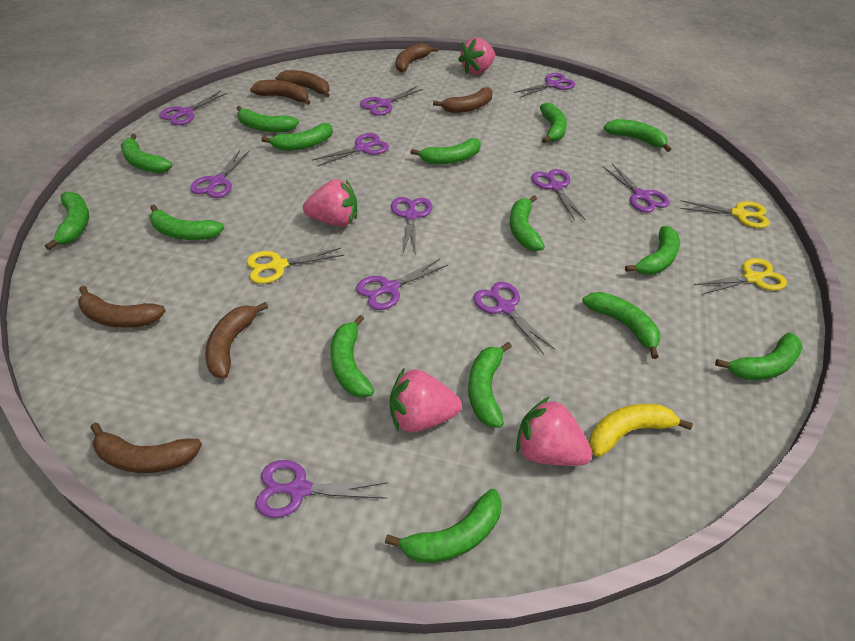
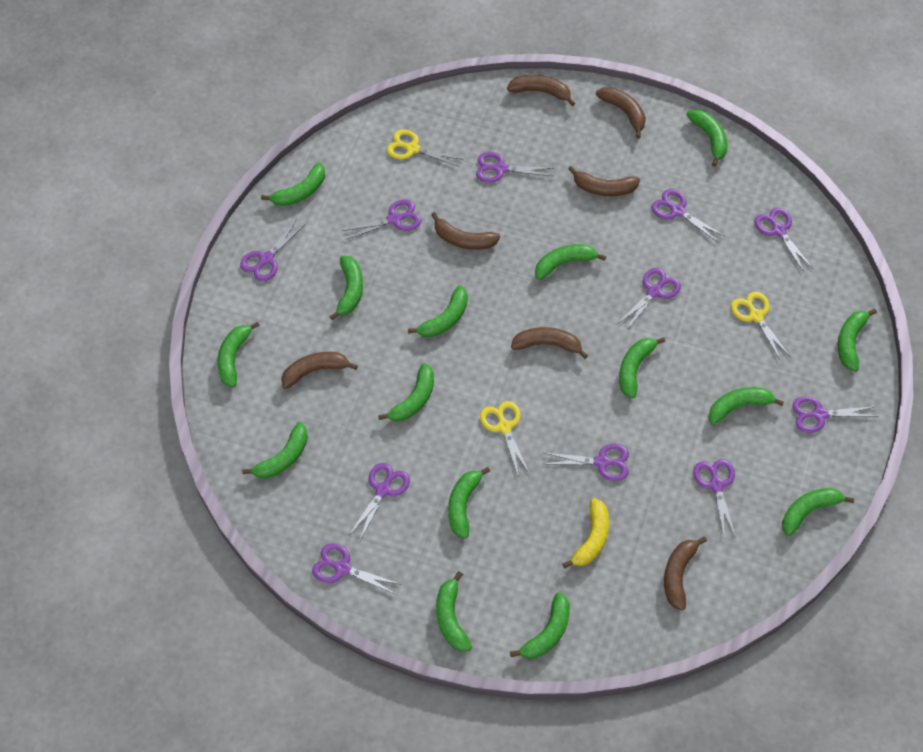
pink strawberry: 4 -> 0

